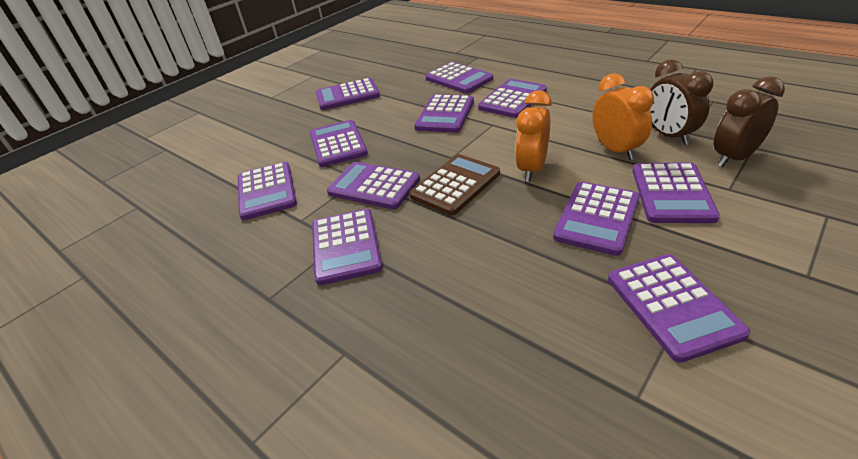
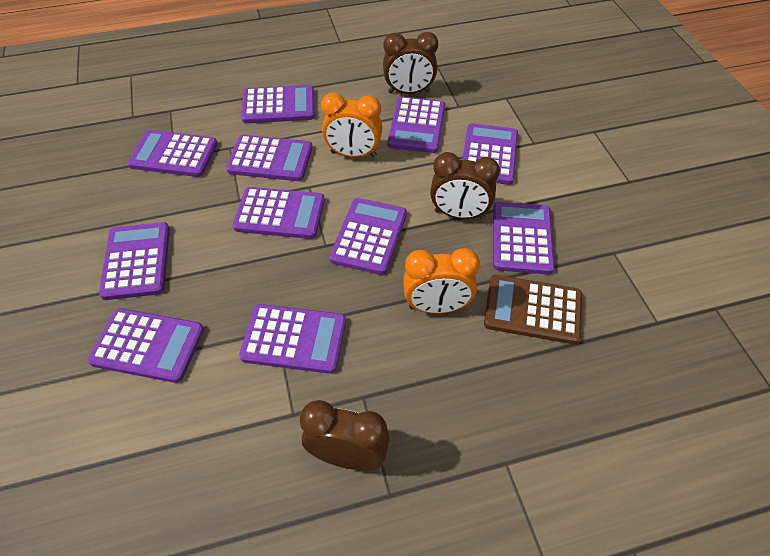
brown clock: 2 -> 3

